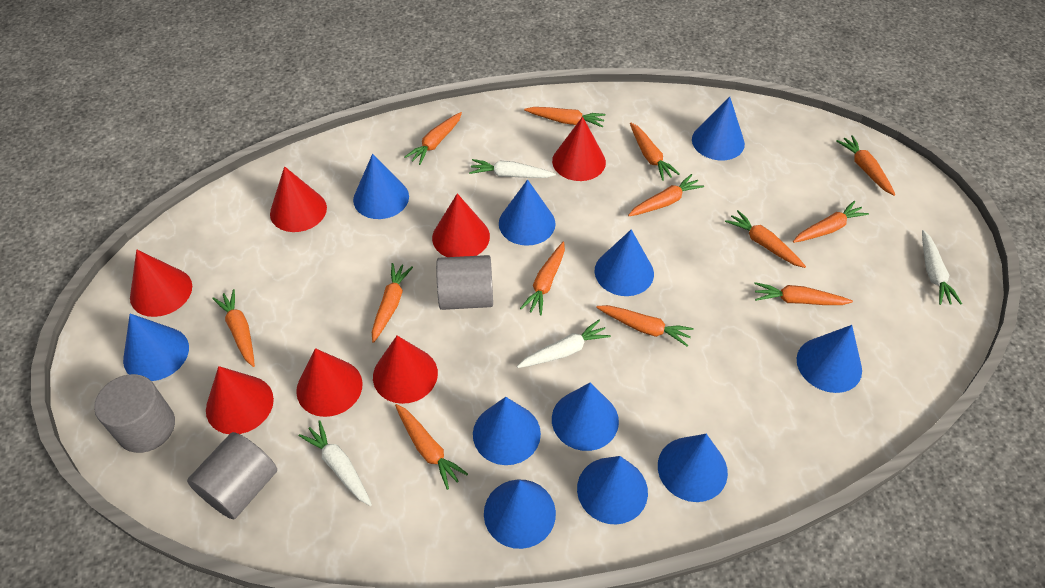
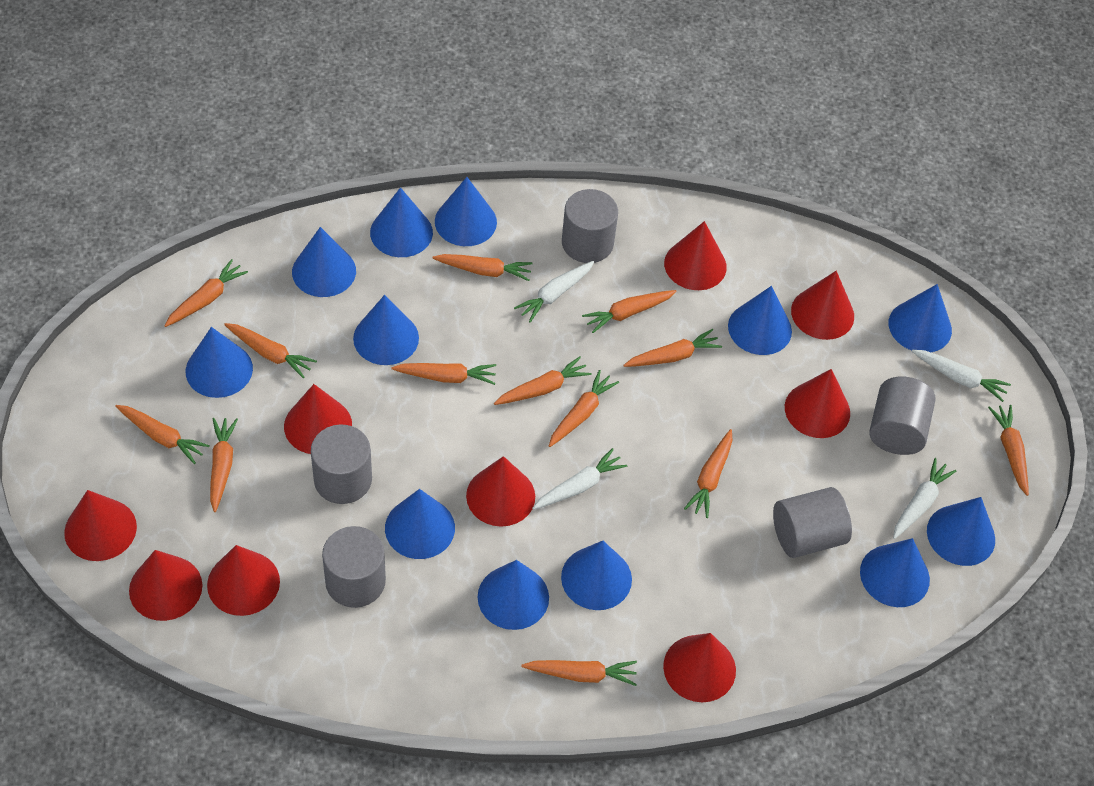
blue cone: 11 -> 12
grey cylinder: 3 -> 5
red cone: 7 -> 9

